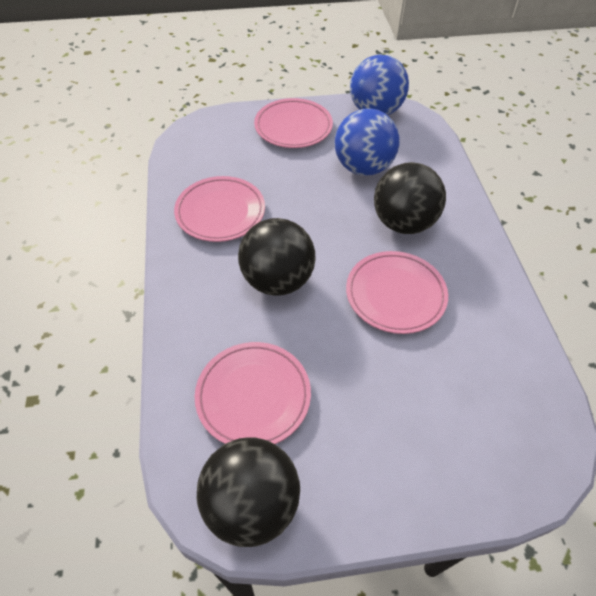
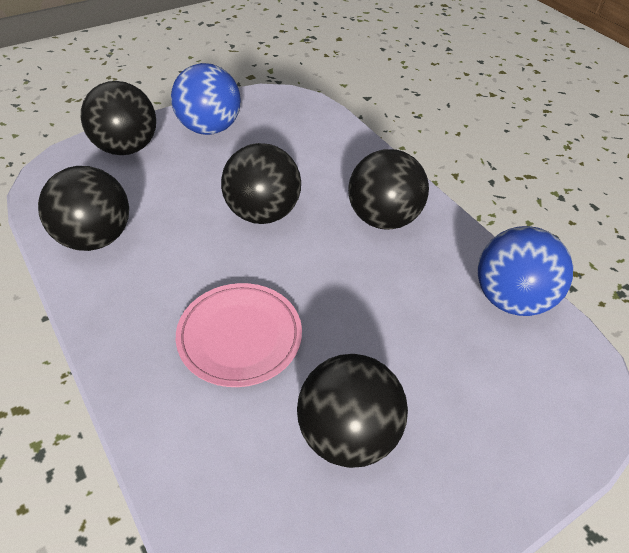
black ball: 3 -> 5
pink plate: 4 -> 1

